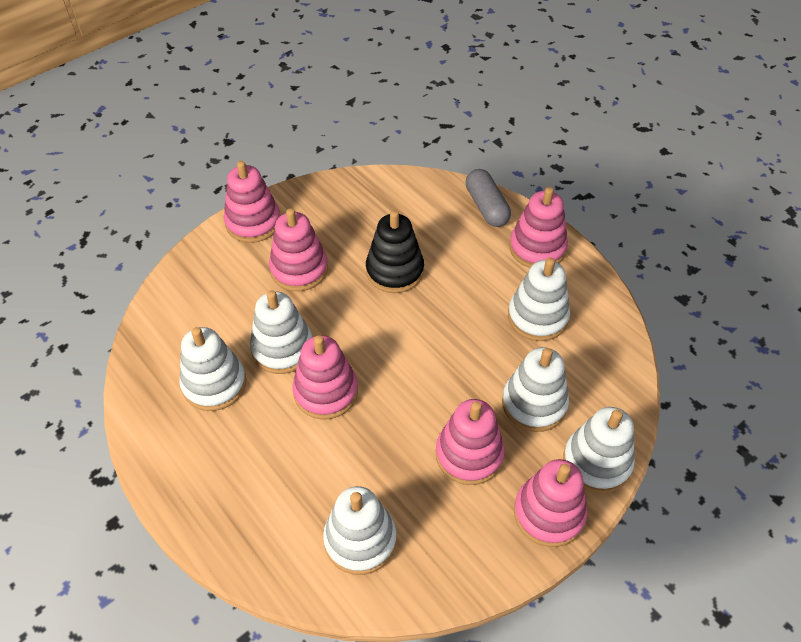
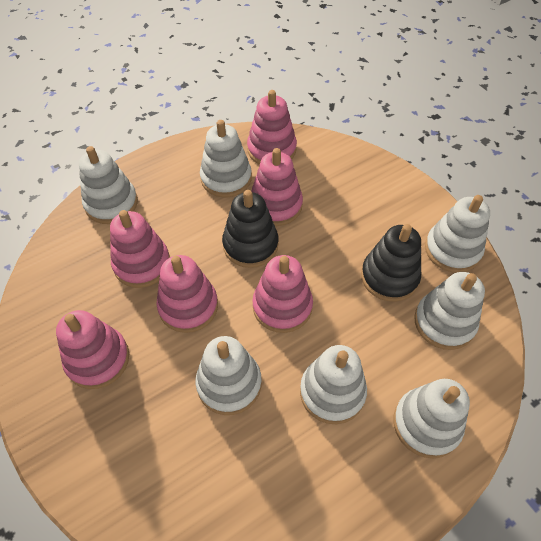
black stacking toy: 1 -> 2
grey capsule: 1 -> 0
white stacking toy: 6 -> 7

